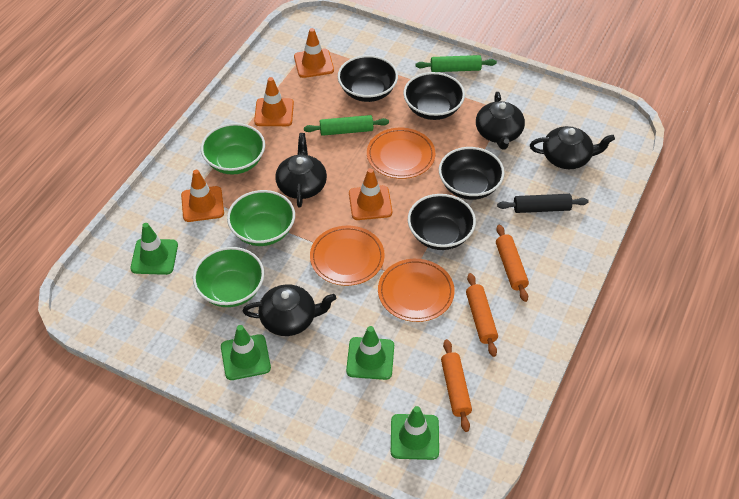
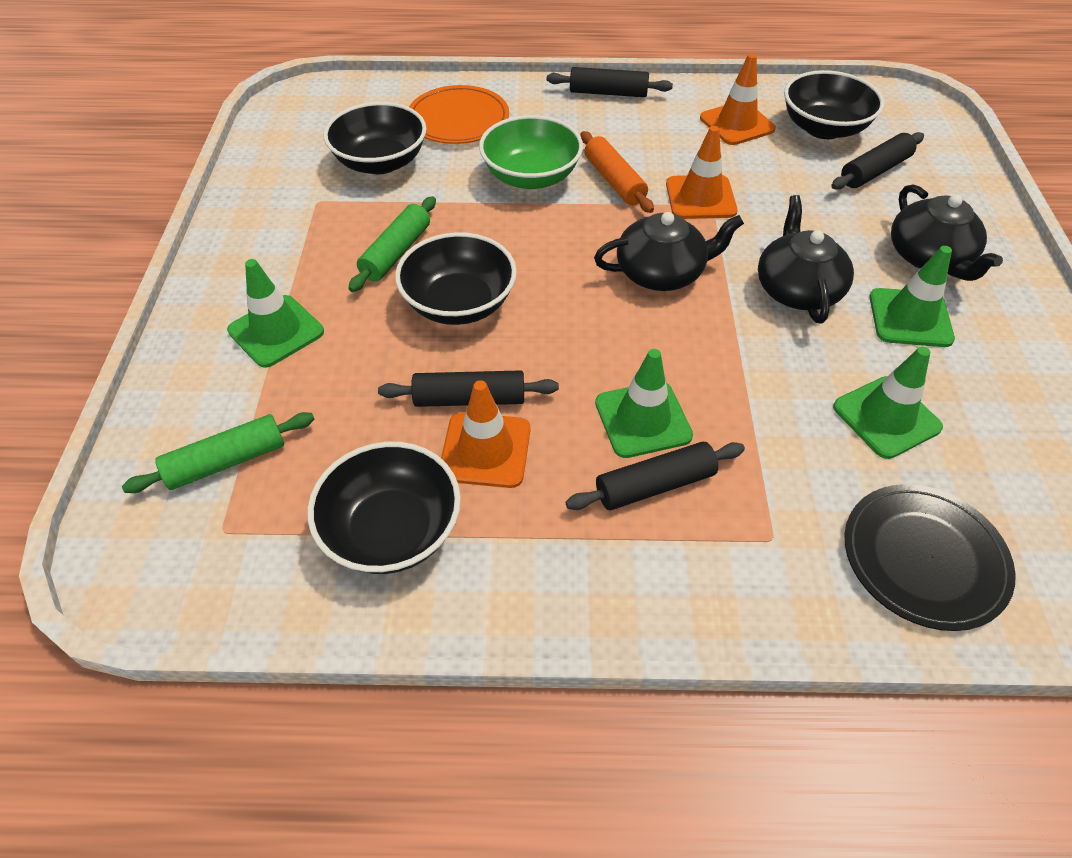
black plate: 0 -> 1
black rolling pin: 1 -> 4
black teapot: 4 -> 3
green bowl: 3 -> 1
orange plate: 3 -> 1
orange rolling pin: 3 -> 1
orange traffic cone: 4 -> 3

